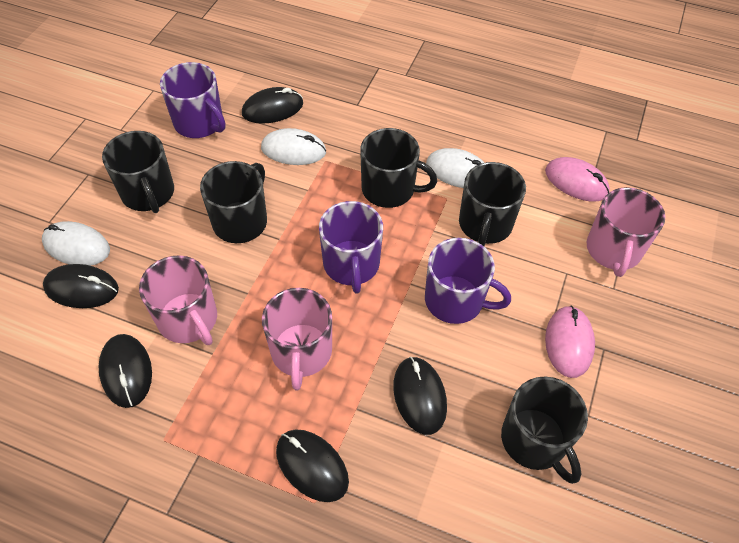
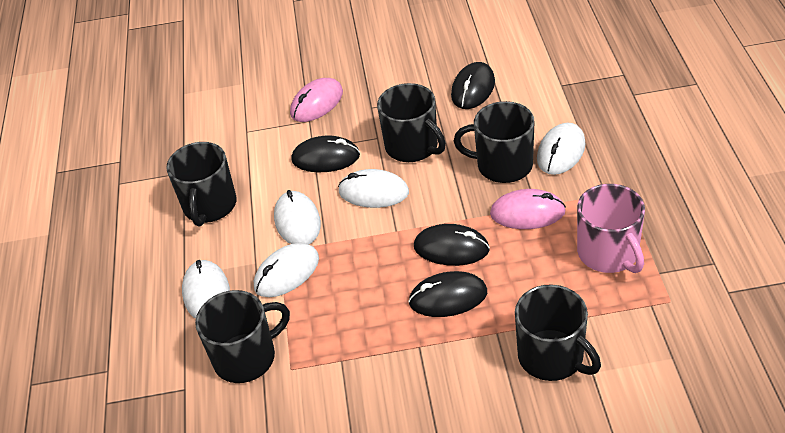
black mouse: 5 -> 4
pink mug: 3 -> 1
purple mug: 3 -> 0
white mouse: 3 -> 5

